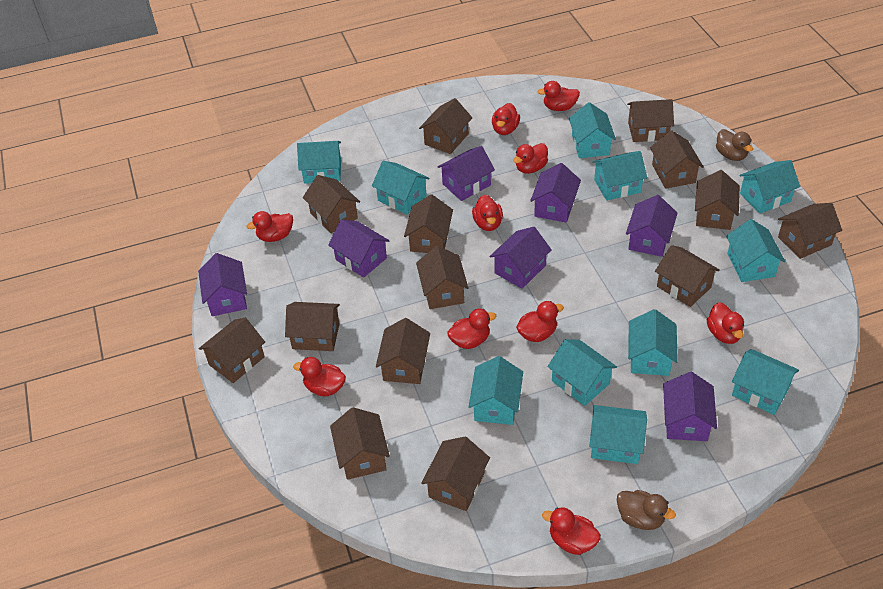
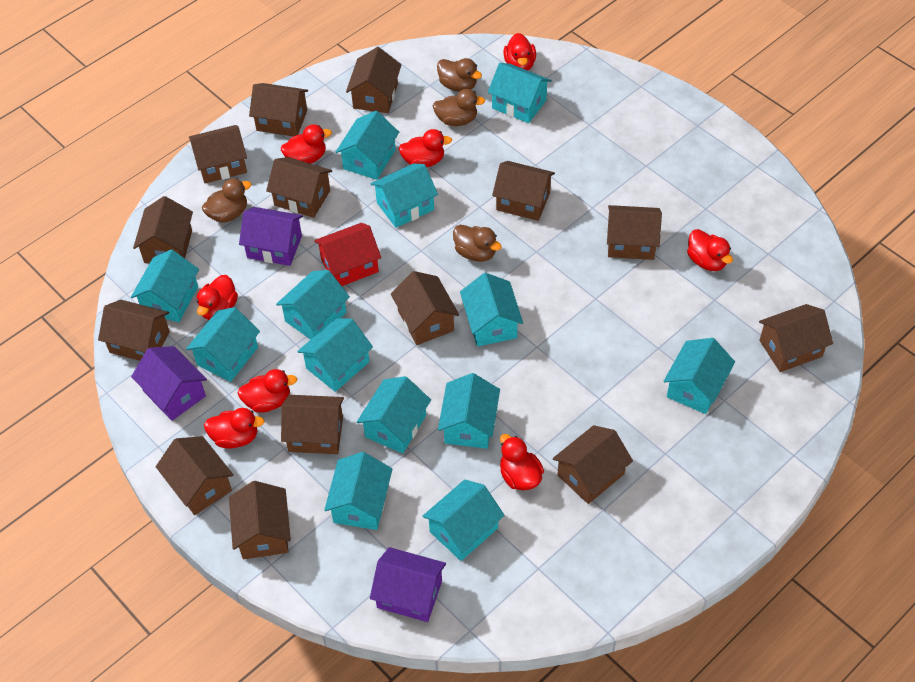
brown duck: 2 -> 4
purple house: 7 -> 3
red duck: 10 -> 8
red house: 0 -> 1
turquoise house: 11 -> 13

